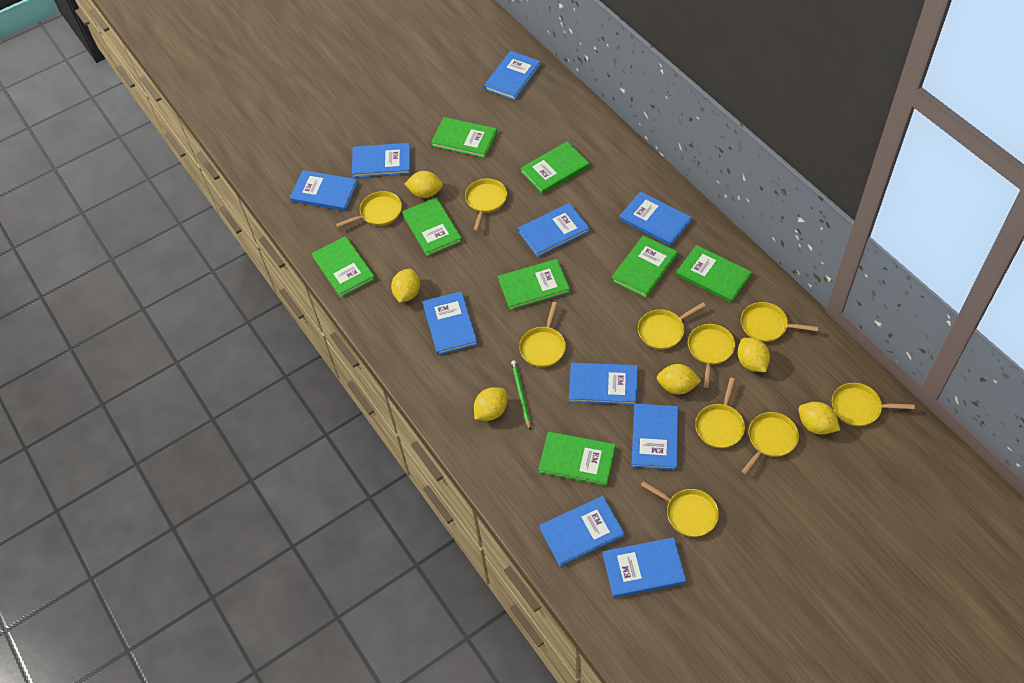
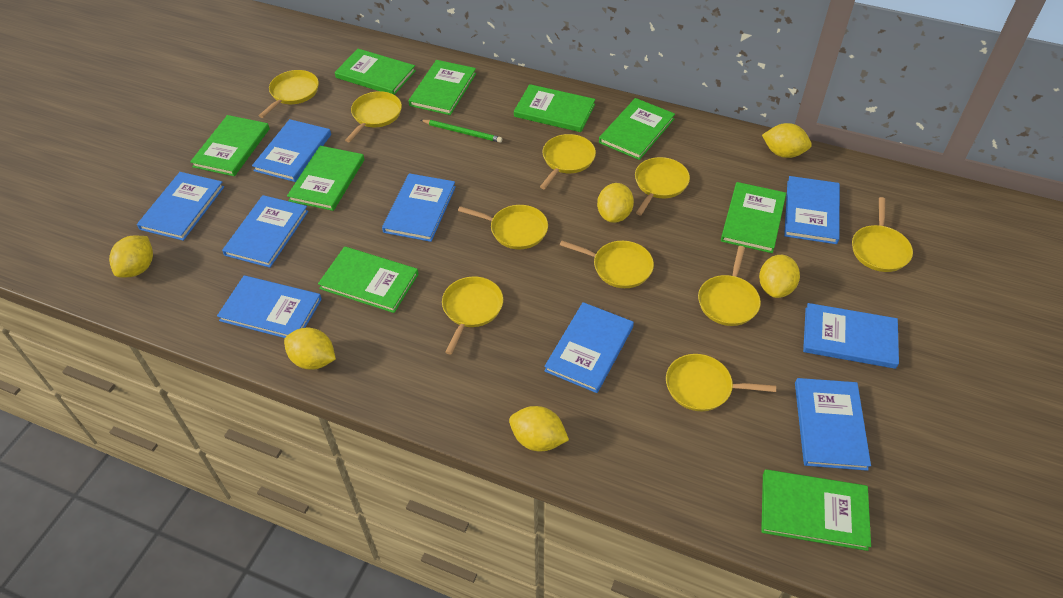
blue book: 10 -> 9
green book: 8 -> 9

